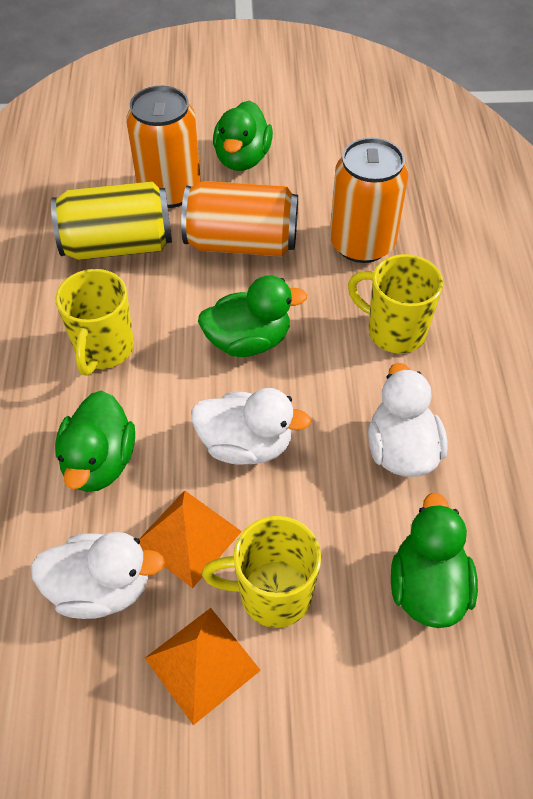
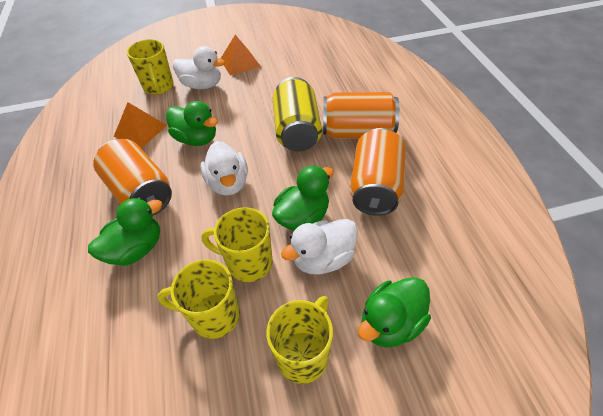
yellow mug: 3 -> 4

